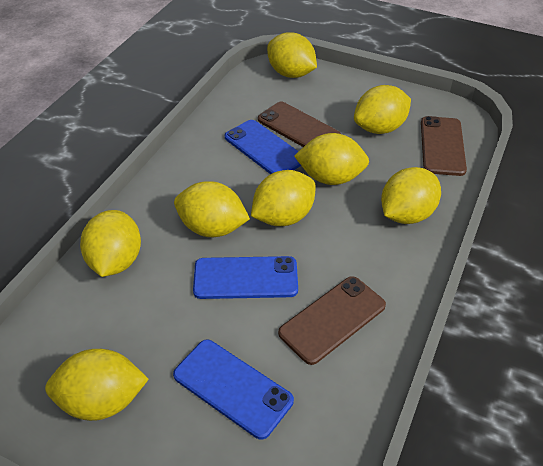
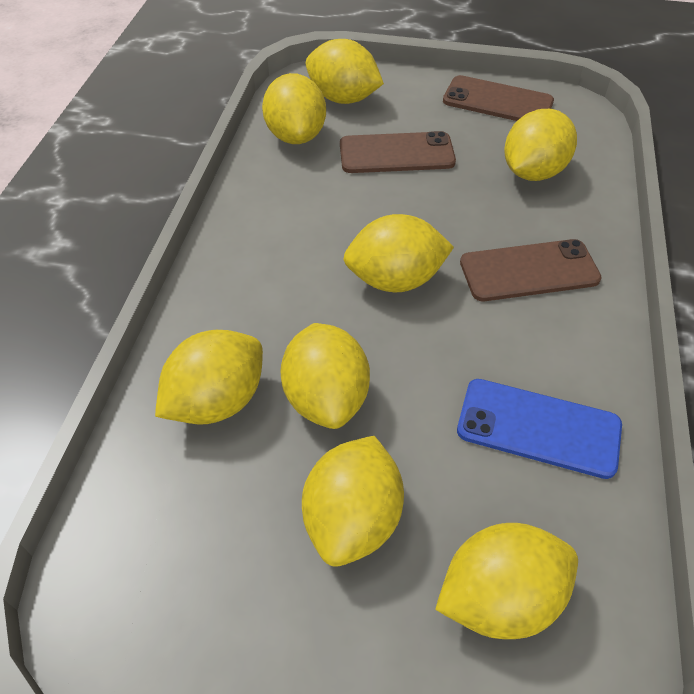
blue phone: 3 -> 1

